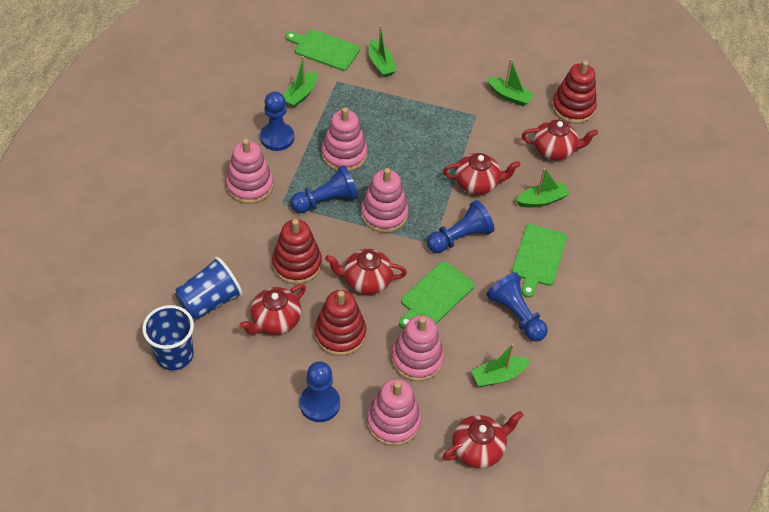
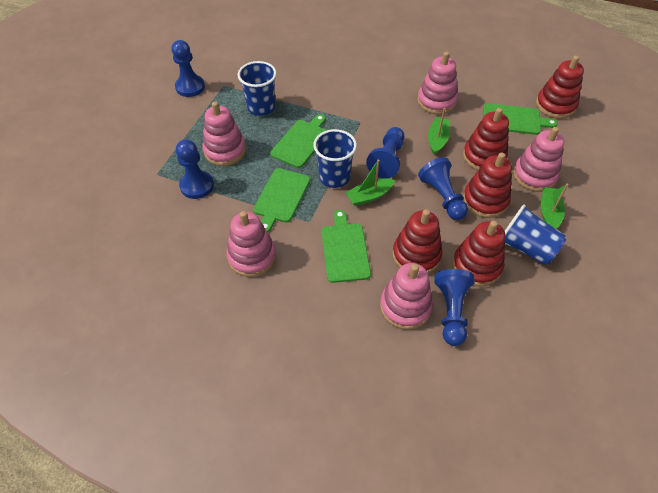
blue cup: 2 -> 3
green boat: 5 -> 3
green cutting board: 3 -> 4
red stacking toy: 3 -> 5
red teapot: 5 -> 0

